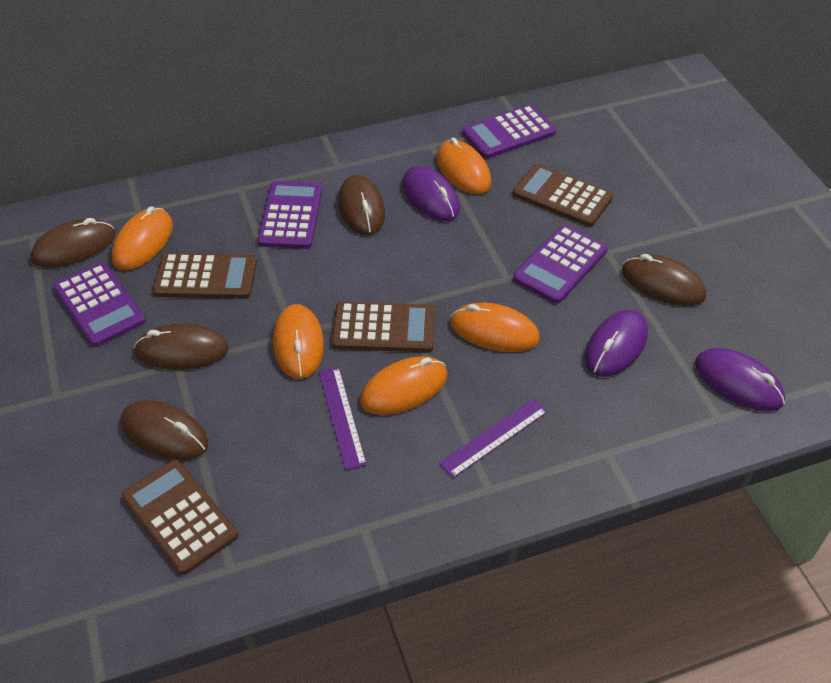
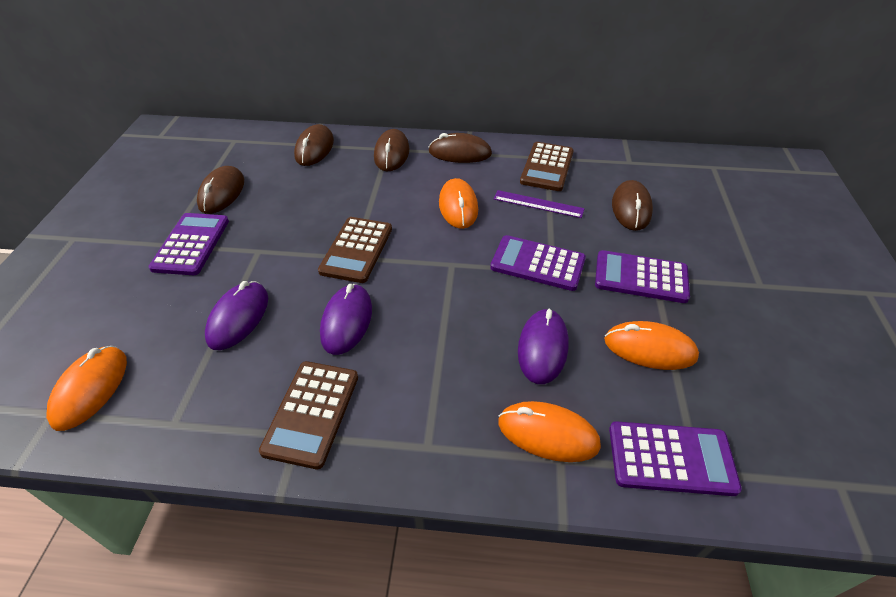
brown calculator: 4 -> 3
orange mouse: 5 -> 4
purple ruler: 2 -> 1

